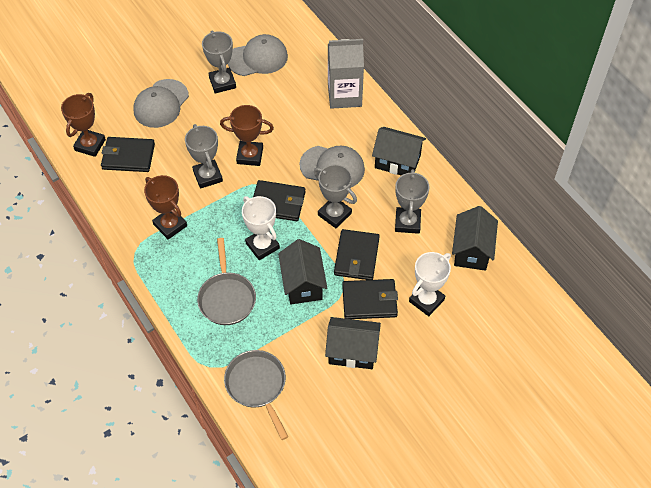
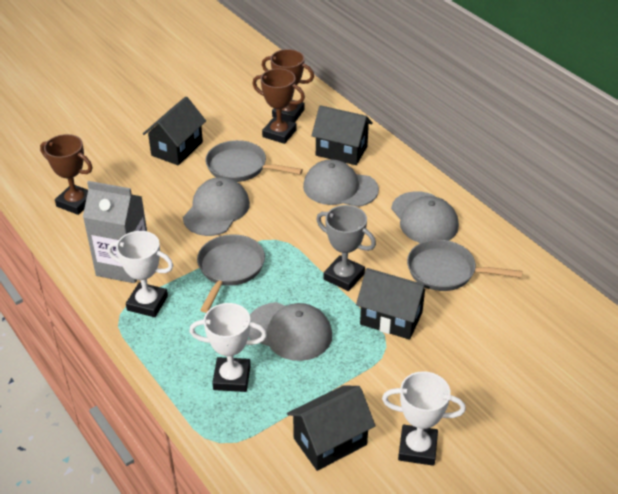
black wallet: 4 -> 0
grey cap: 3 -> 4
grey pan: 2 -> 3
grey trophy: 4 -> 1
white trophy: 2 -> 3

